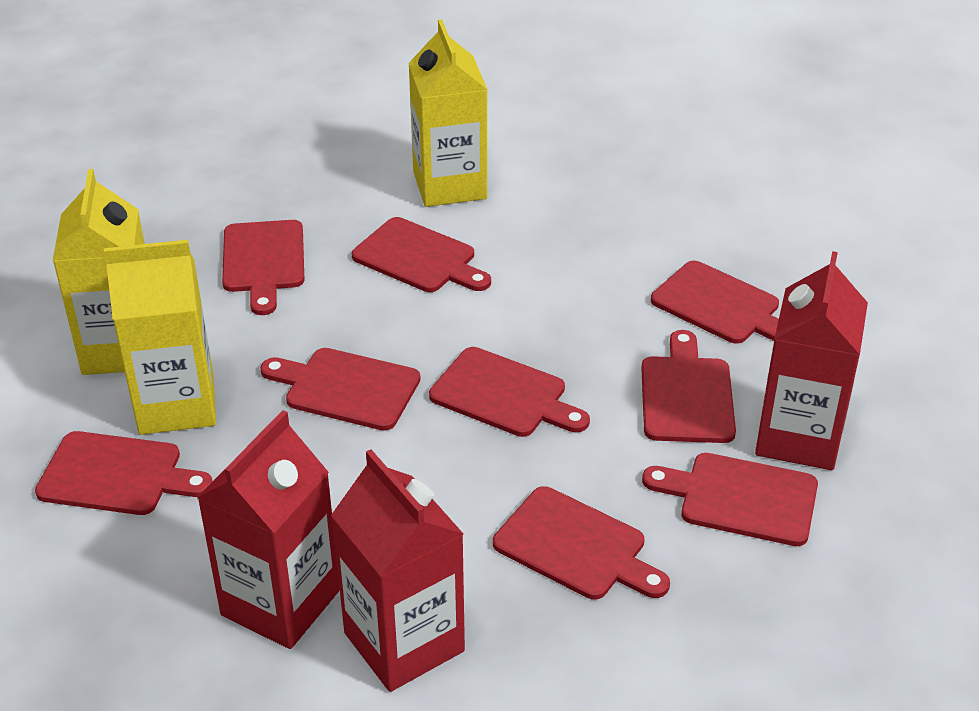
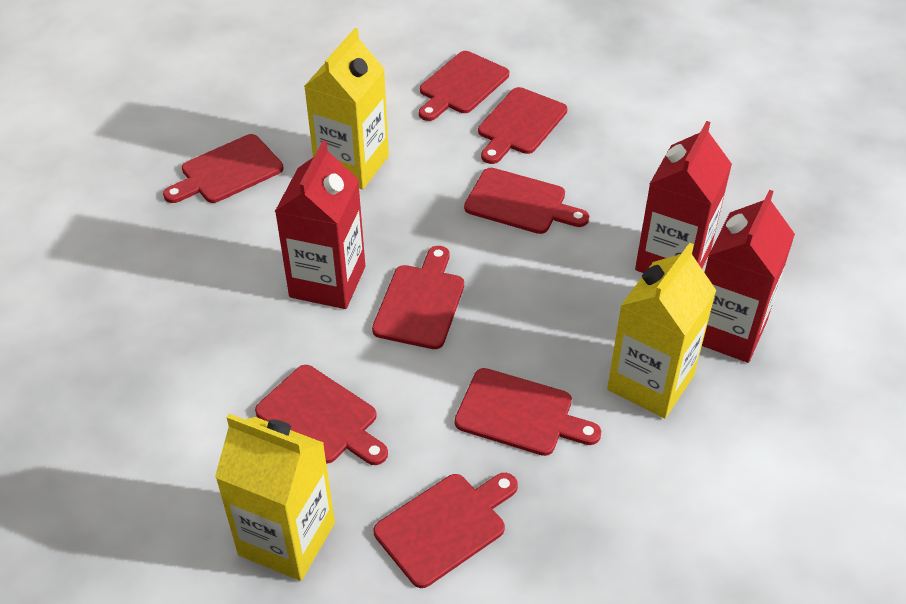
red cutting board: 9 -> 8

